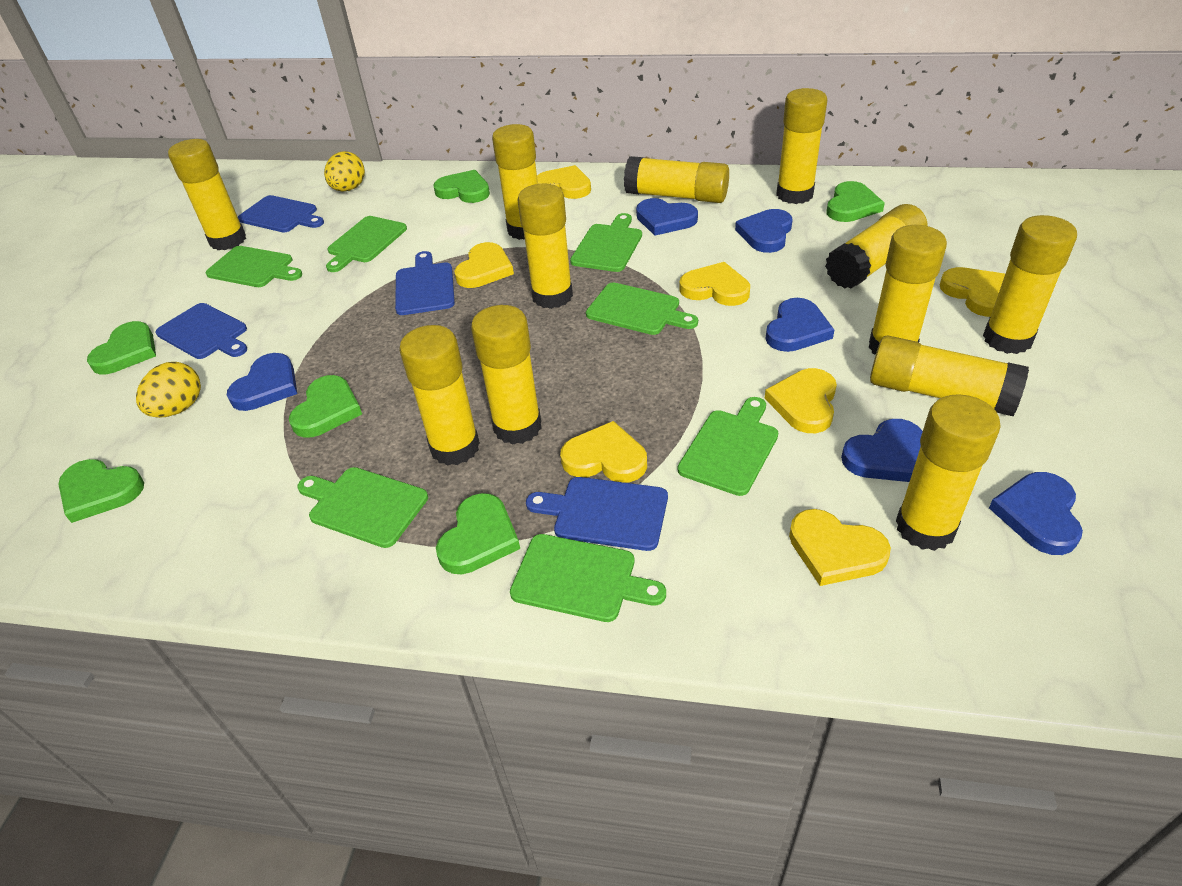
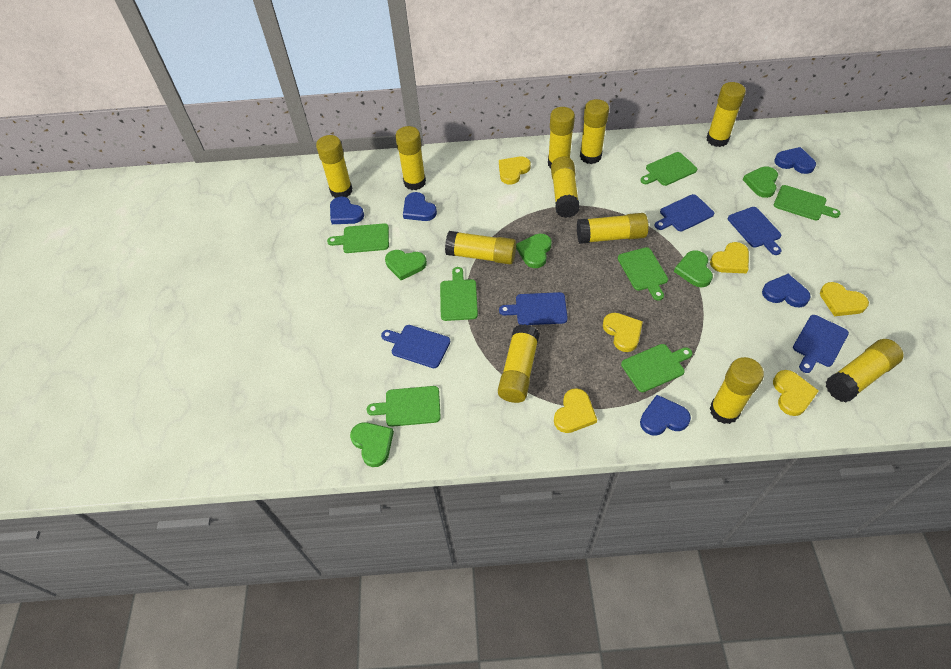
blue cutting board: 4 -> 5
blue heart: 6 -> 5
green heart: 6 -> 5
yellow egg: 2 -> 0
yellow glue stick: 12 -> 11
yellow heart: 7 -> 6

